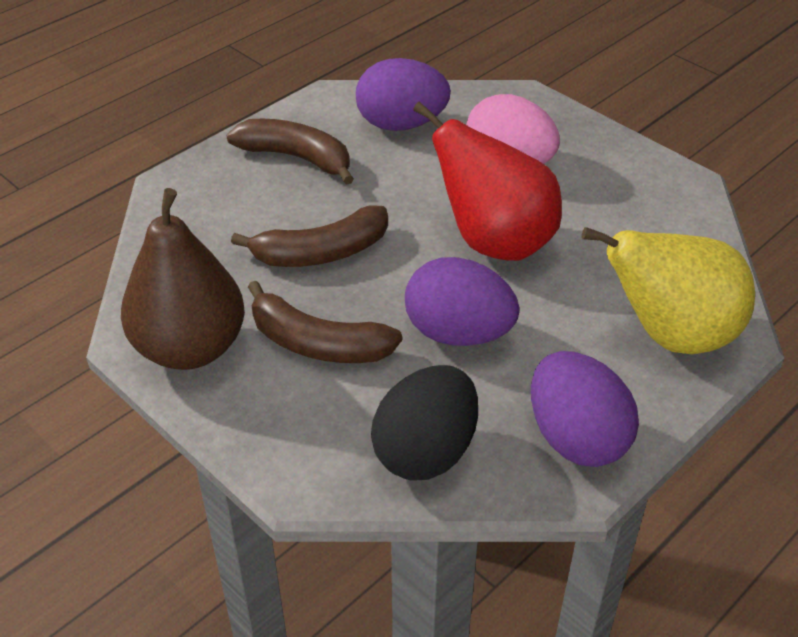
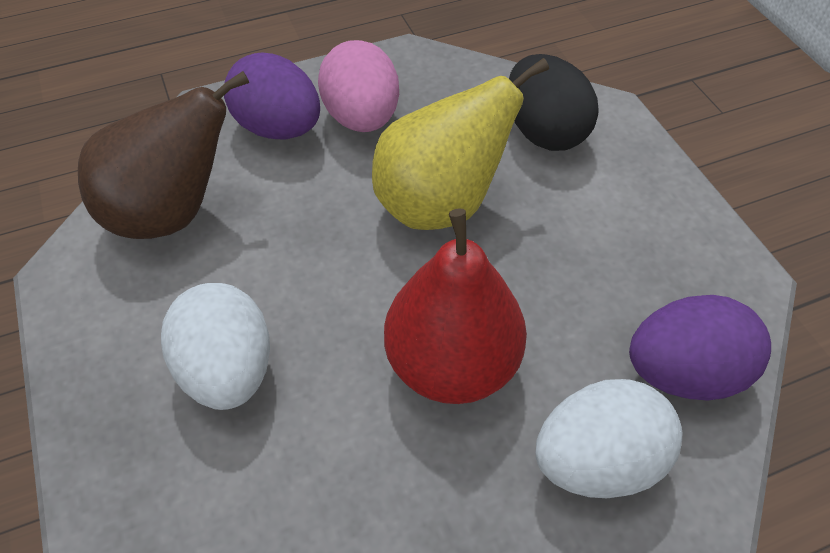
brown banana: 3 -> 0
purple egg: 3 -> 2
white egg: 0 -> 2

